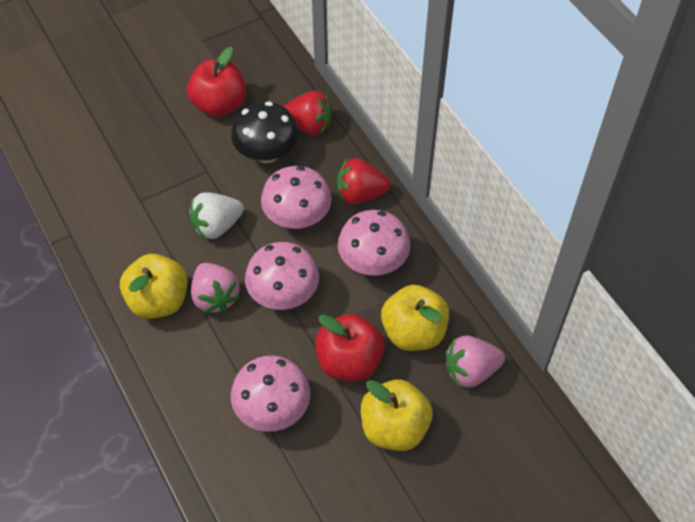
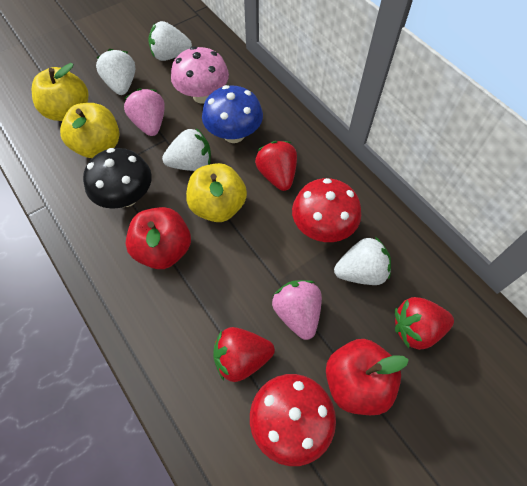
blue mushroom: 0 -> 1
pink mushroom: 4 -> 1
red mushroom: 0 -> 2
red strawberry: 2 -> 3
white strawberry: 1 -> 4

